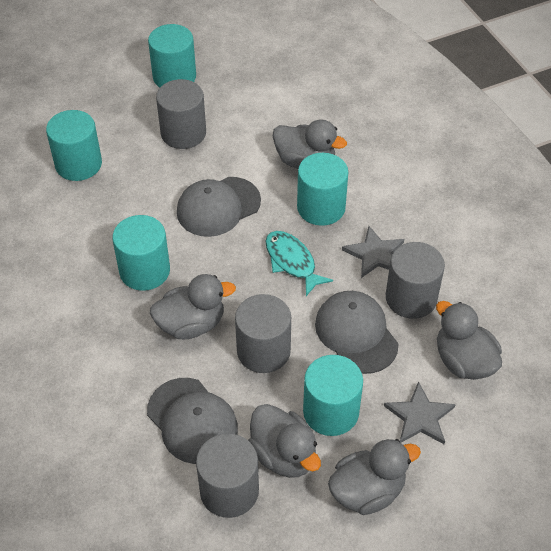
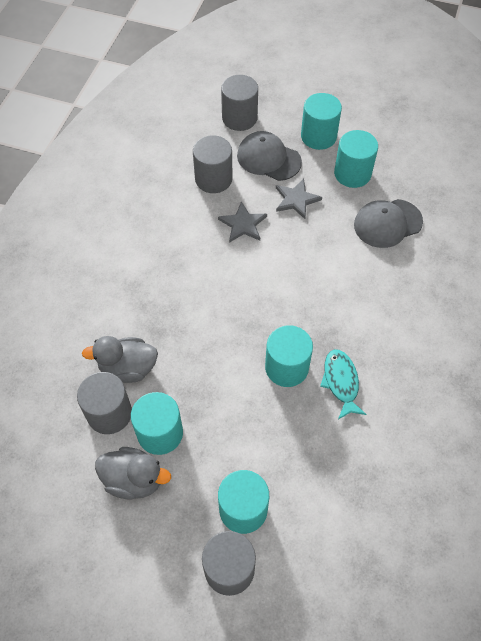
grey cap: 3 -> 2
grey duck: 5 -> 2

